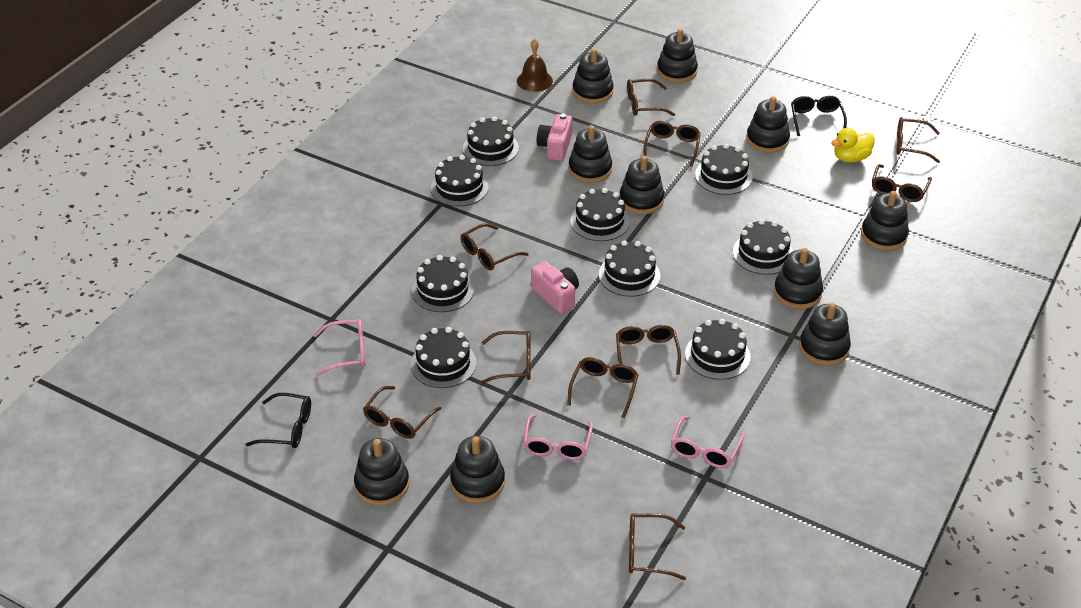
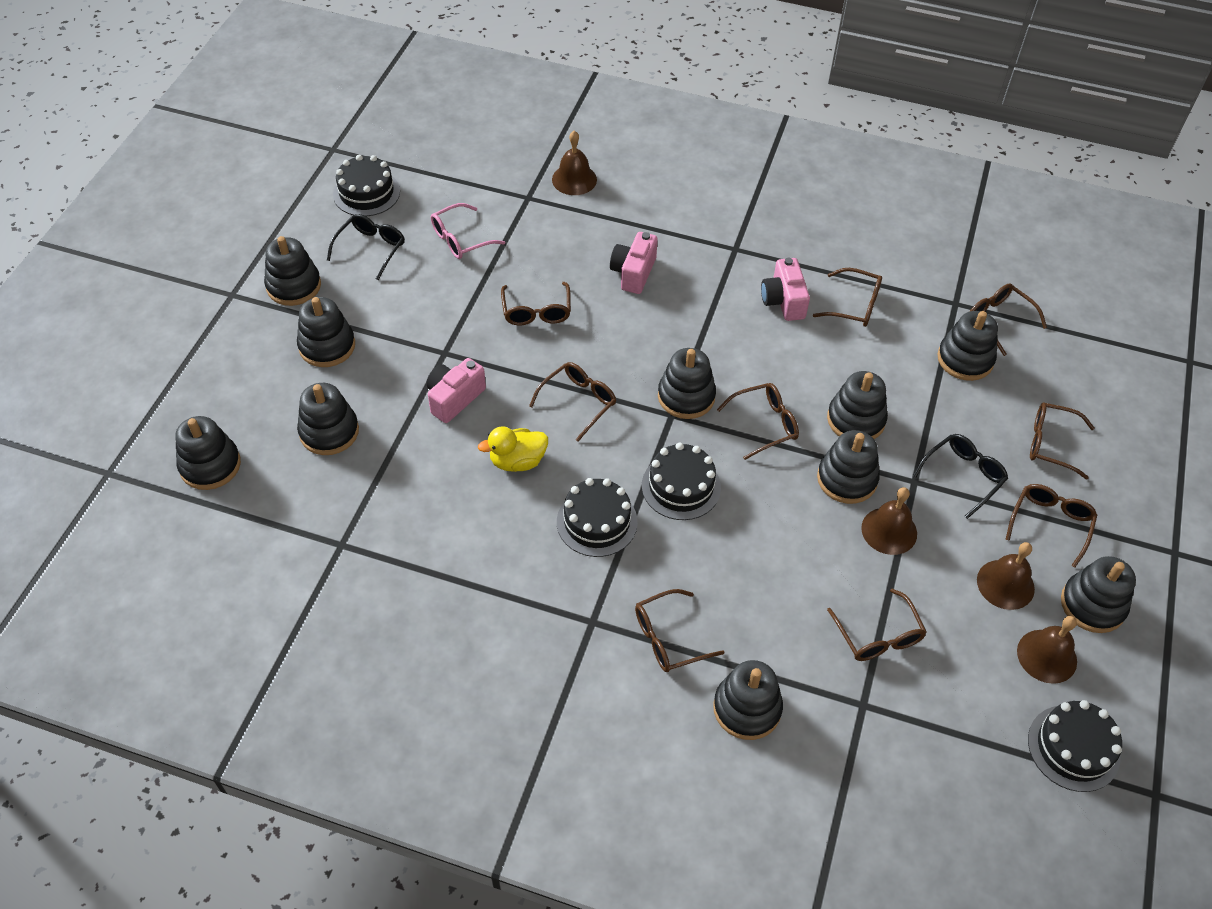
black cake: 9 -> 4
brown bell: 1 -> 4
brown glasses: 10 -> 9
pink camera: 2 -> 3
pink glasses: 3 -> 1

